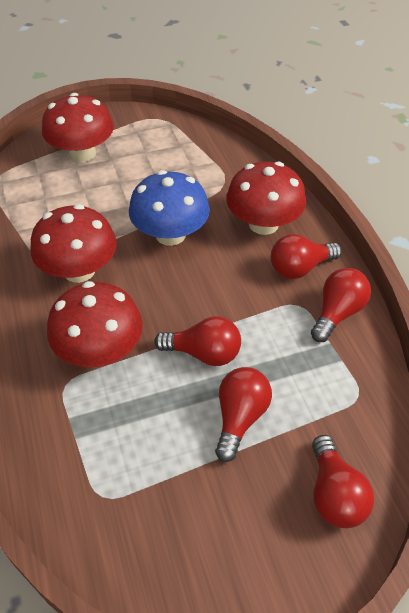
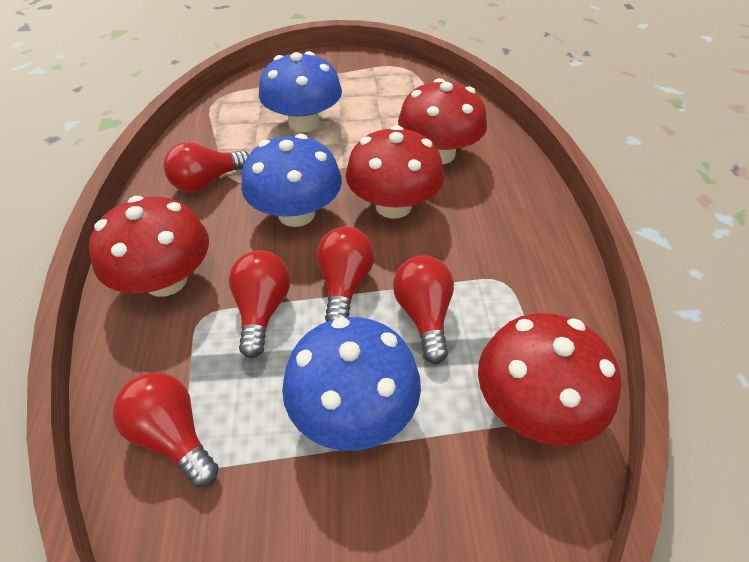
blue mushroom: 1 -> 3

